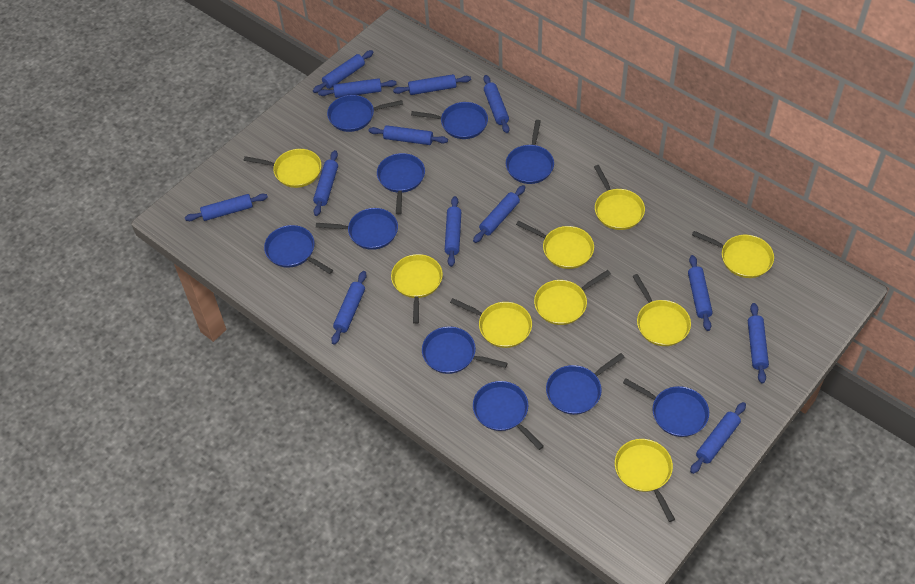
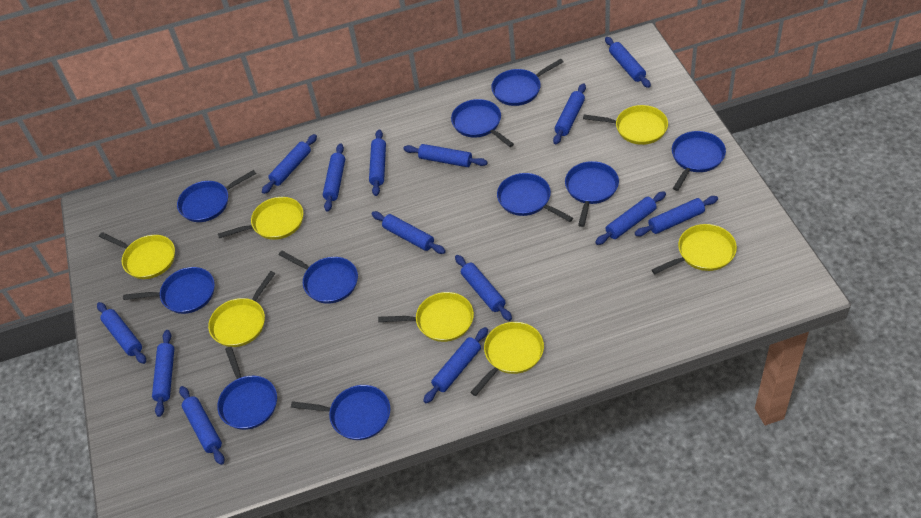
blue rolling pin: 13 -> 14
yellow pan: 9 -> 7

